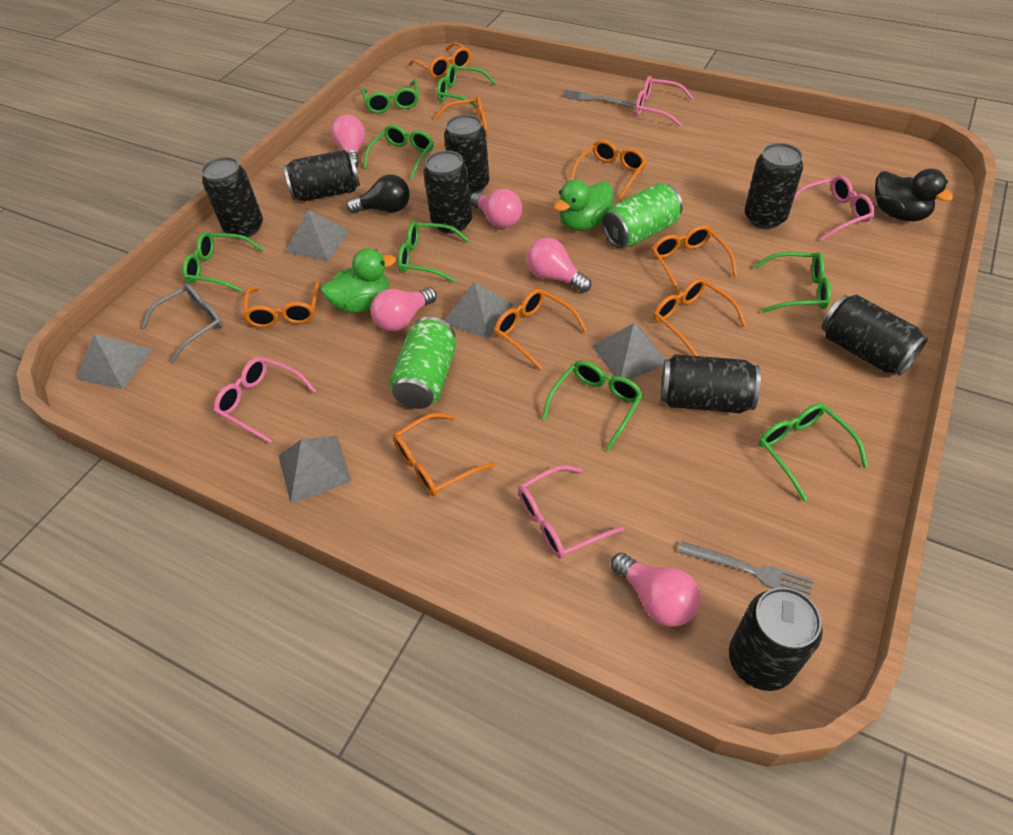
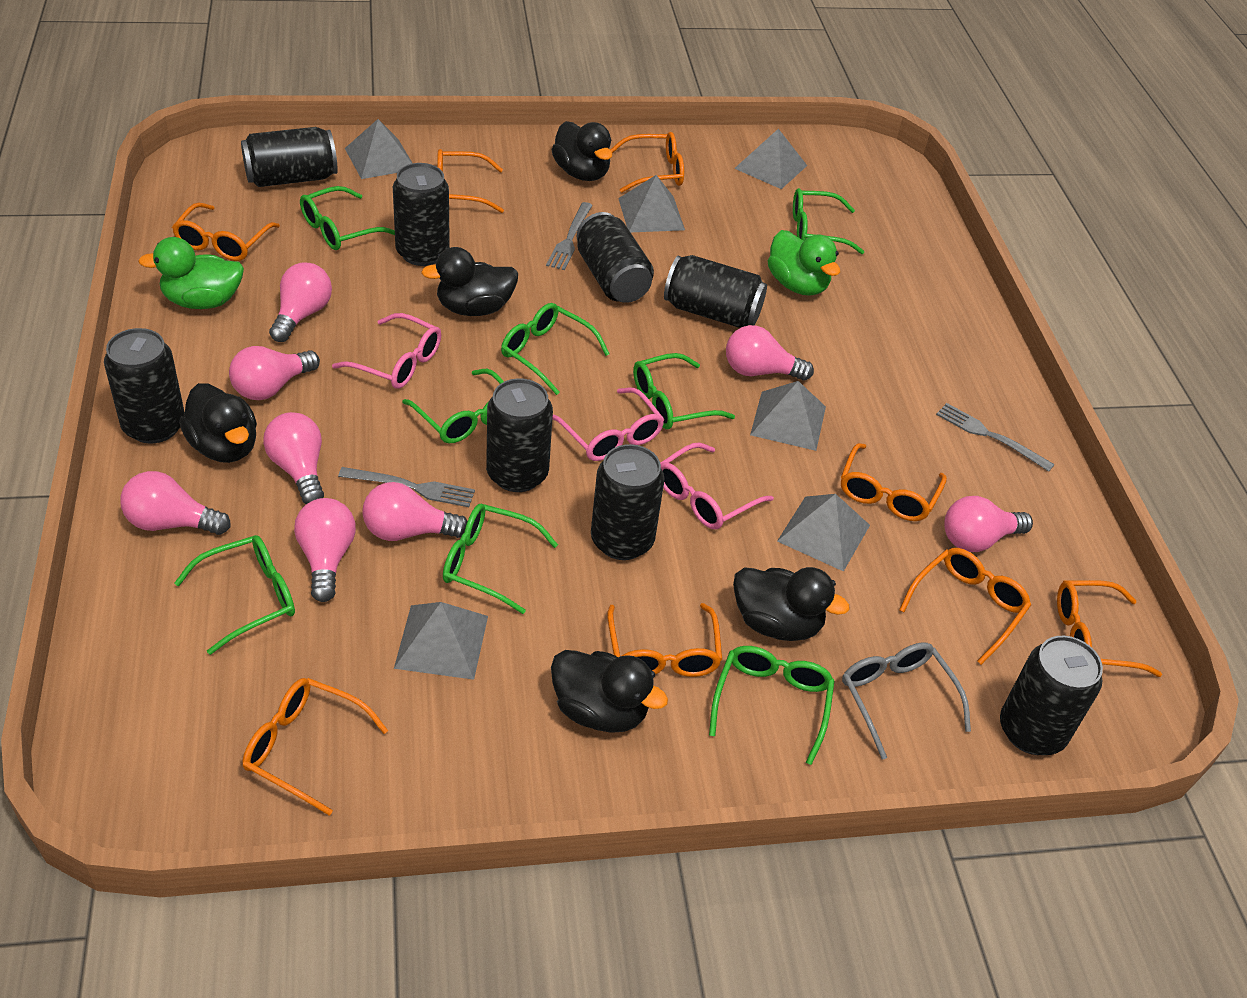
black duck: 1 -> 5
black light bulb: 1 -> 0
green can: 2 -> 0
grey fork: 2 -> 3
grey pyramid: 5 -> 6
pink glasses: 4 -> 3
pink light bulb: 5 -> 8

